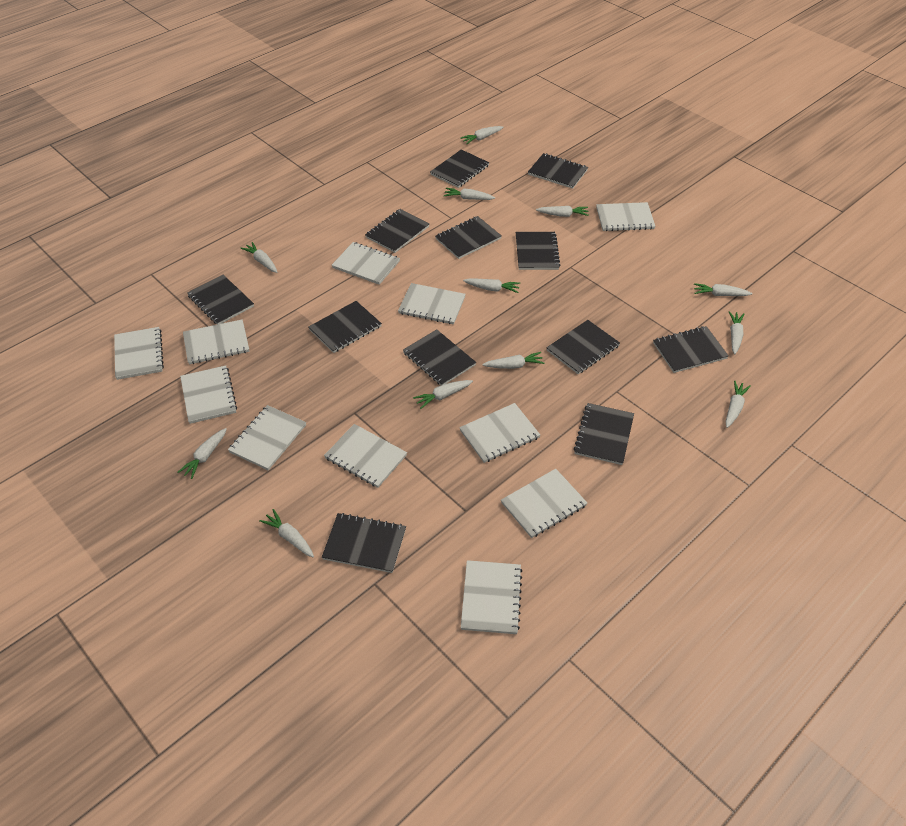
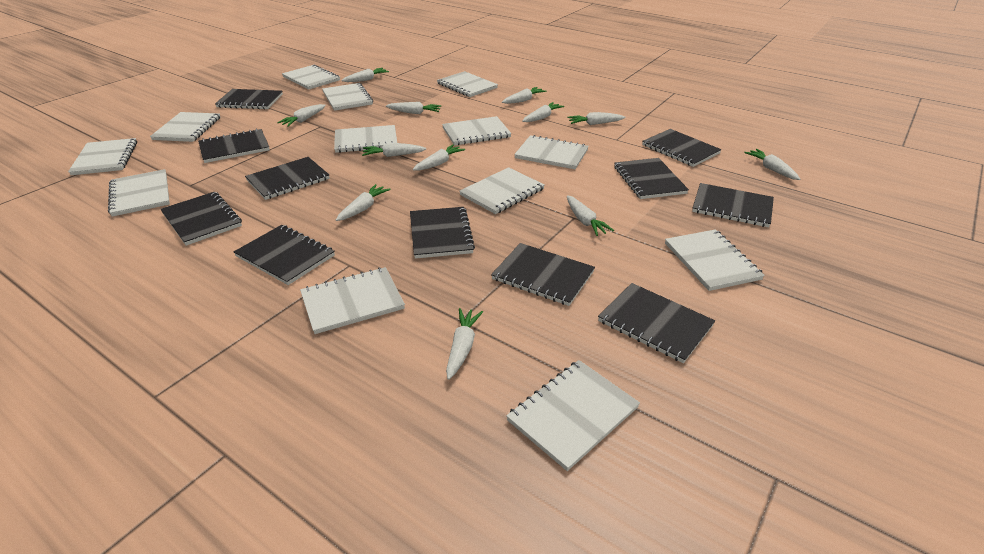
black notebook: 12 -> 11
white notebook: 11 -> 13

